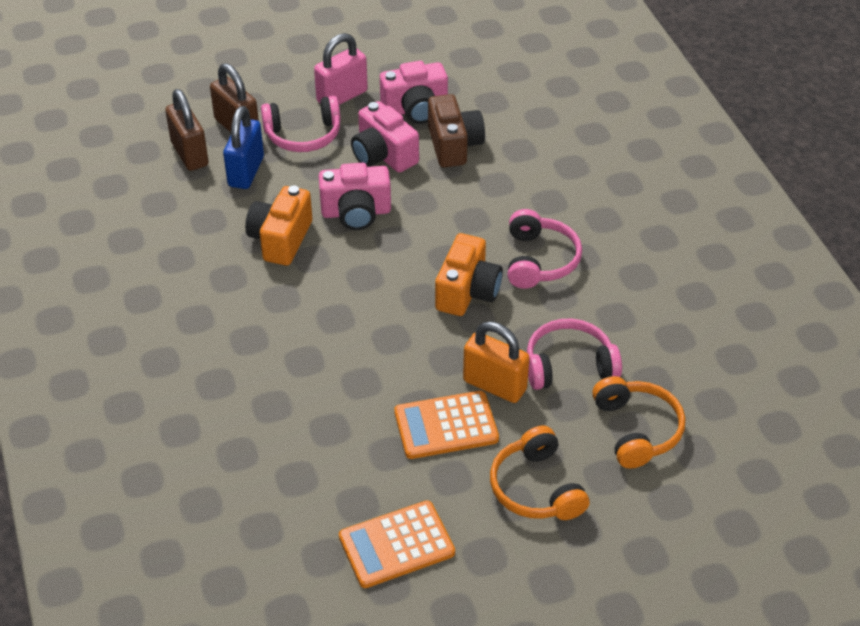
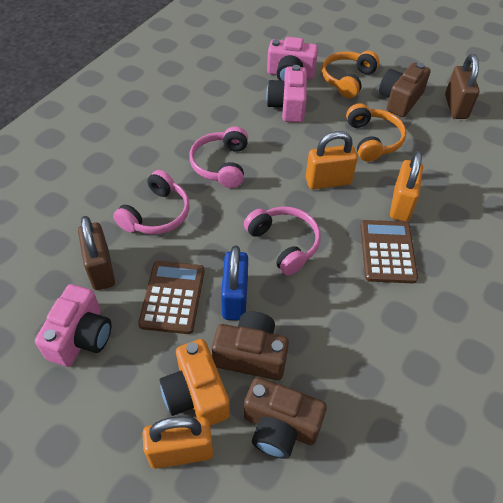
brown calculator: 0 -> 2
brown camera: 1 -> 3
orange calculator: 2 -> 0
orange camera: 2 -> 1
orange padlock: 1 -> 3
pink padlock: 1 -> 0

